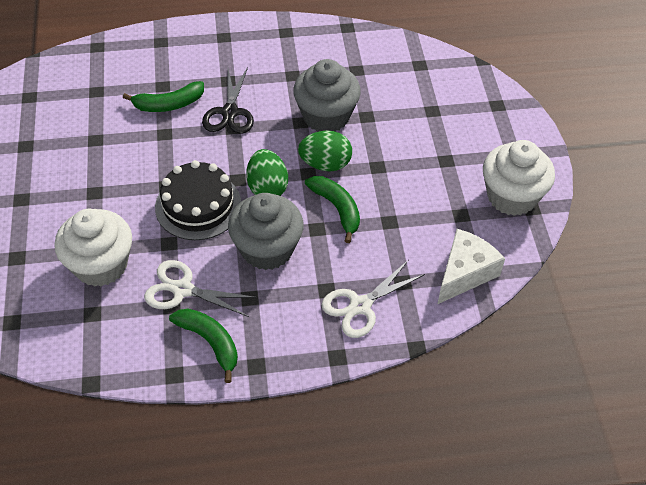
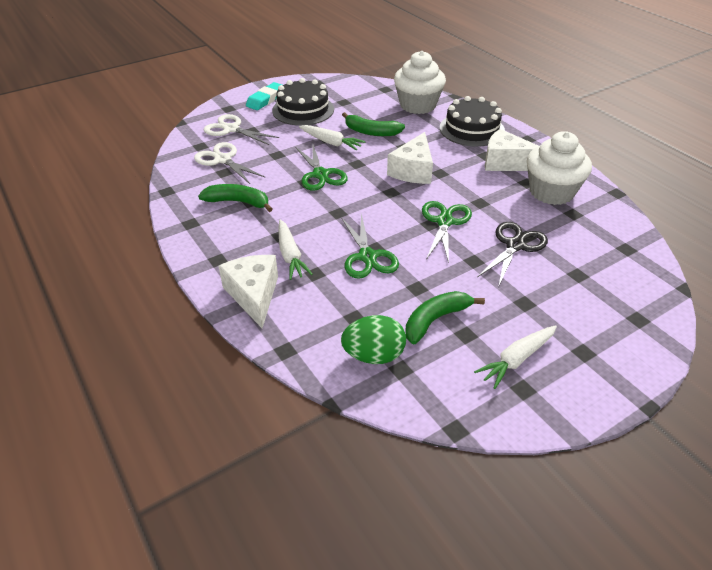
black cake: 1 -> 2
green egg: 2 -> 1
green scissors: 0 -> 3
grey cupcake: 2 -> 0
turquoise eraser: 0 -> 1
white carrot: 0 -> 3
white cheese: 1 -> 3

